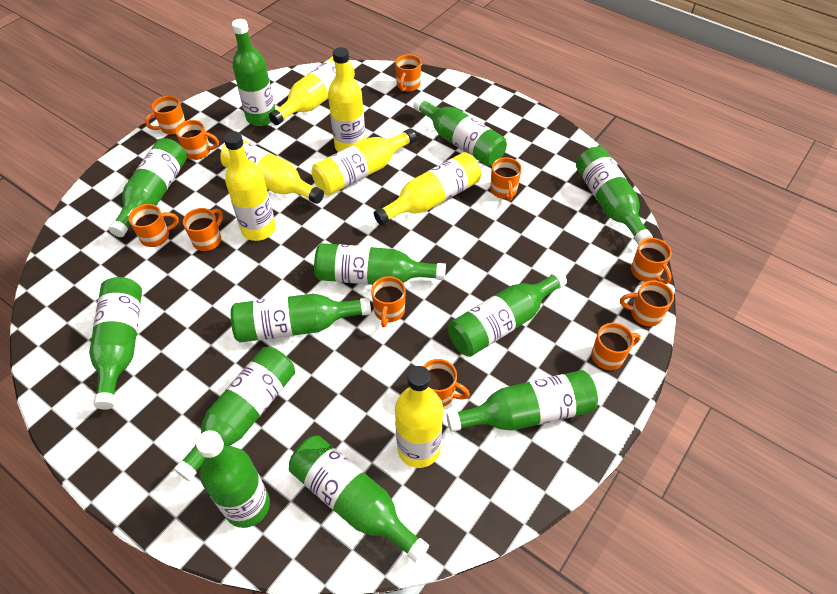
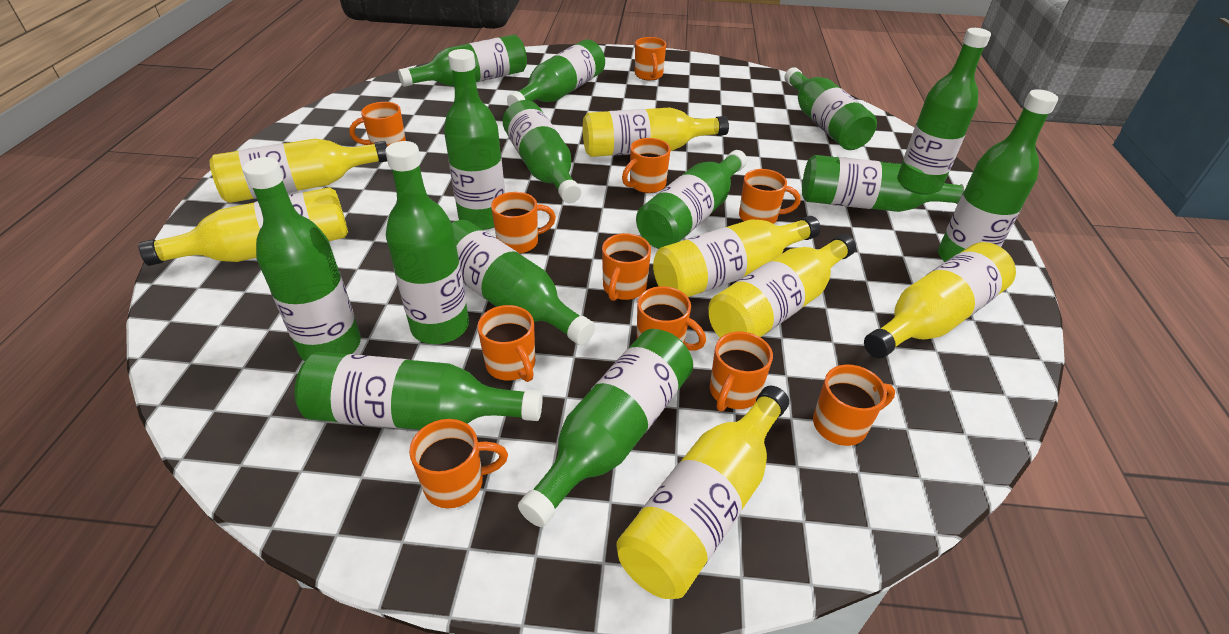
green bottle: 12 -> 14

